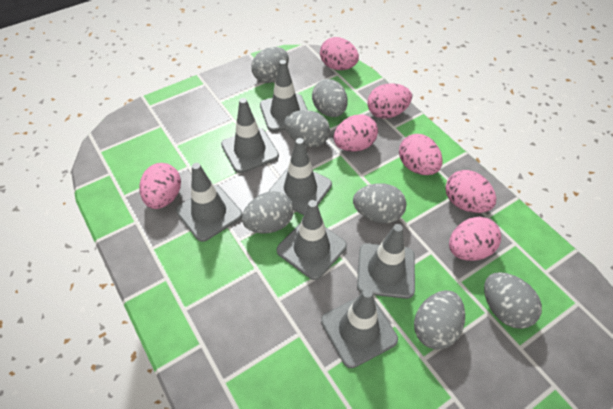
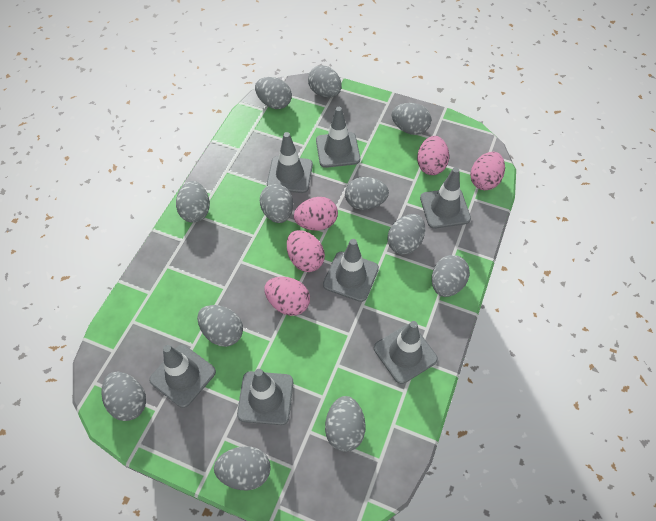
grey egg: 7 -> 12
pink egg: 7 -> 5

